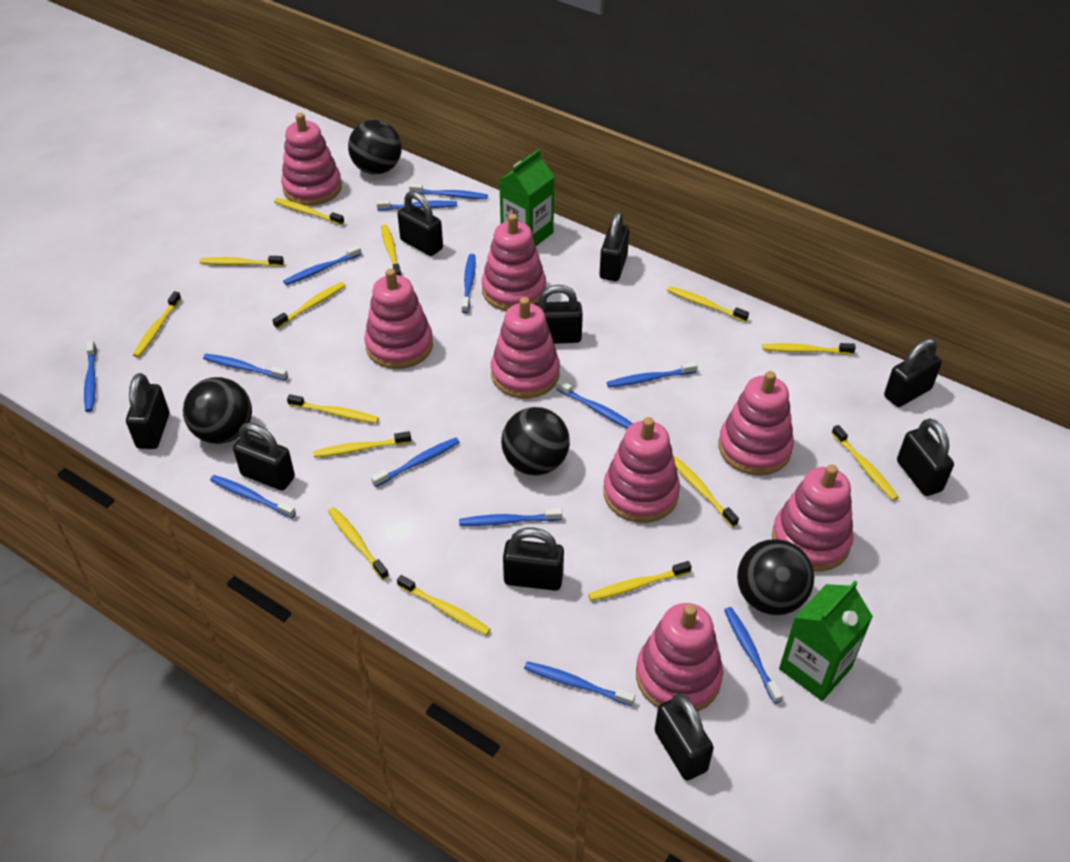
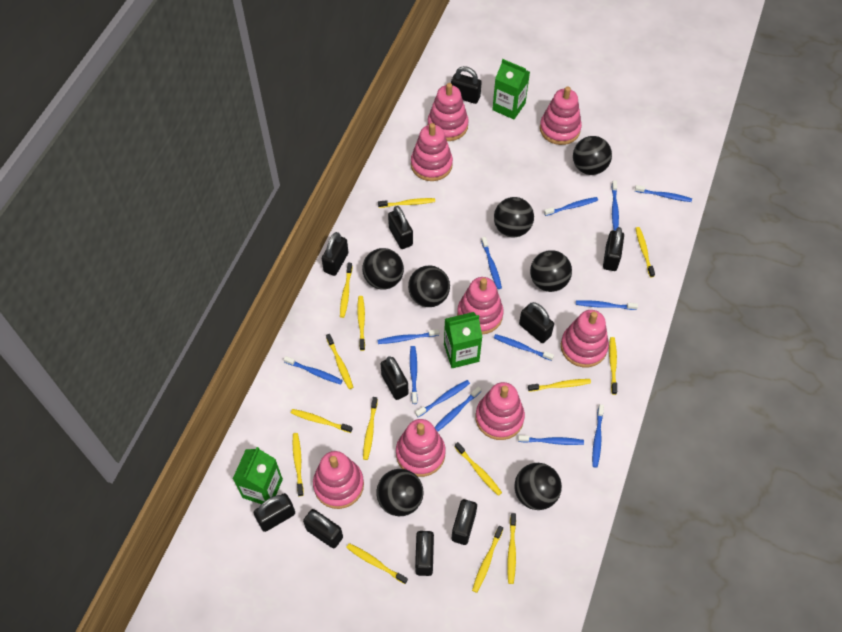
black ball: 4 -> 7
black padlock: 9 -> 10
green carton: 2 -> 3

